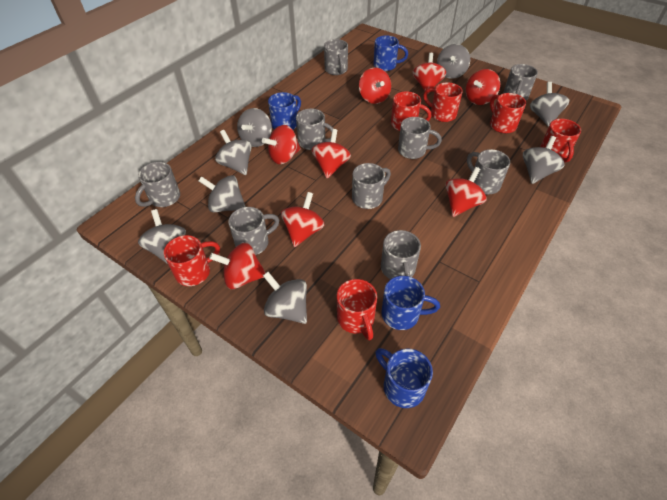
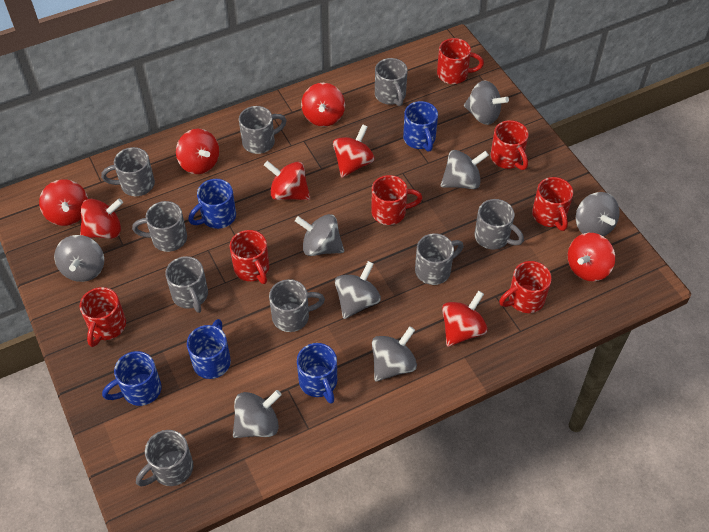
blue mug: 4 -> 5
red mug: 6 -> 7

